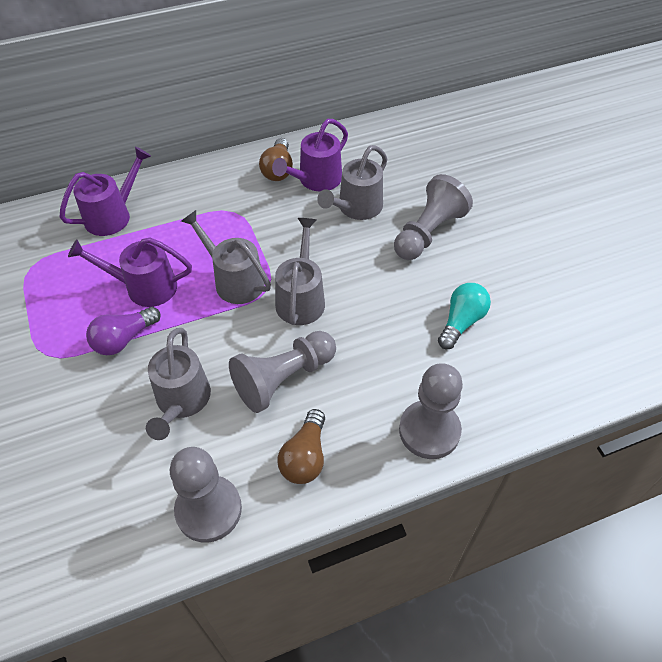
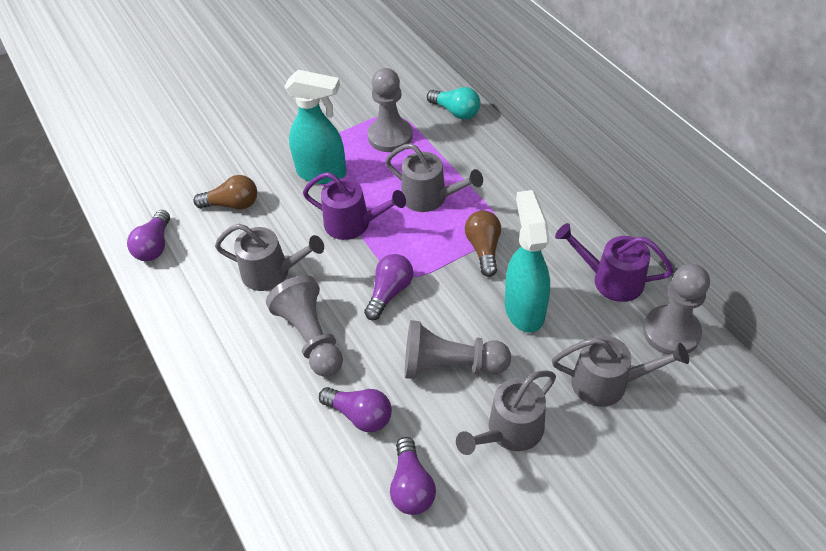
purple light bulb: 1 -> 4
purple watering can: 3 -> 2
turquoise spray bottle: 0 -> 2

